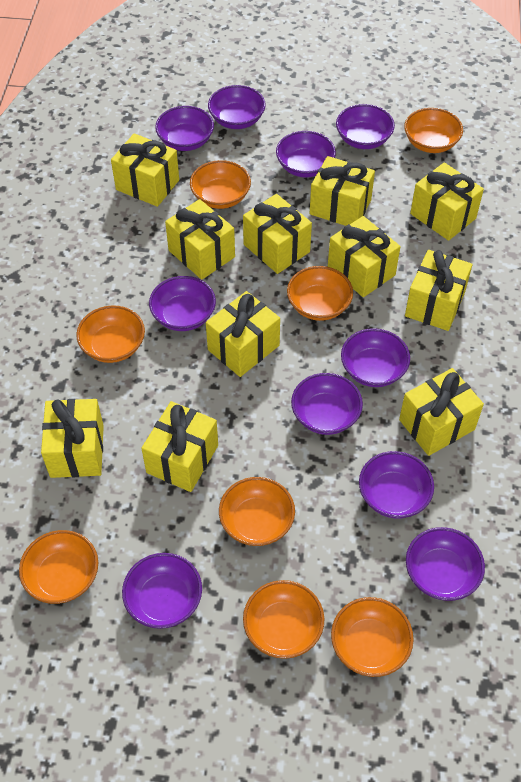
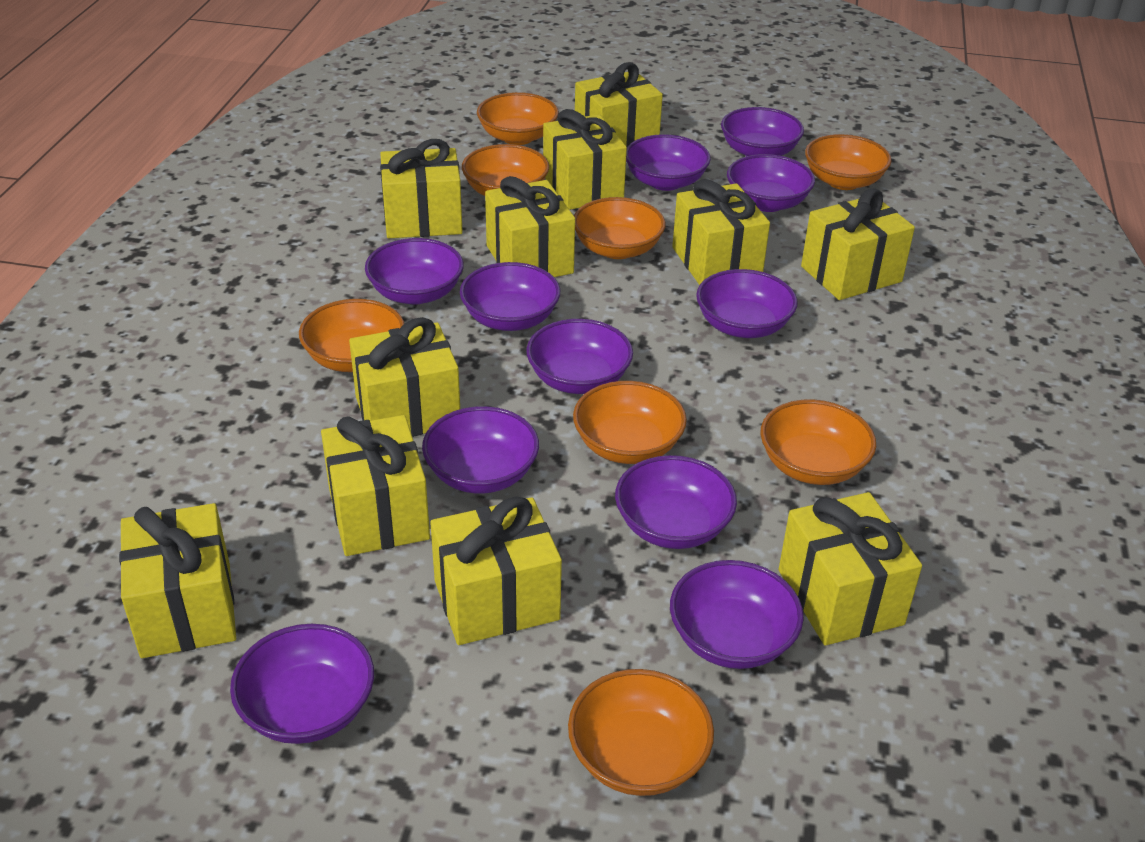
purple bowl: 10 -> 11

